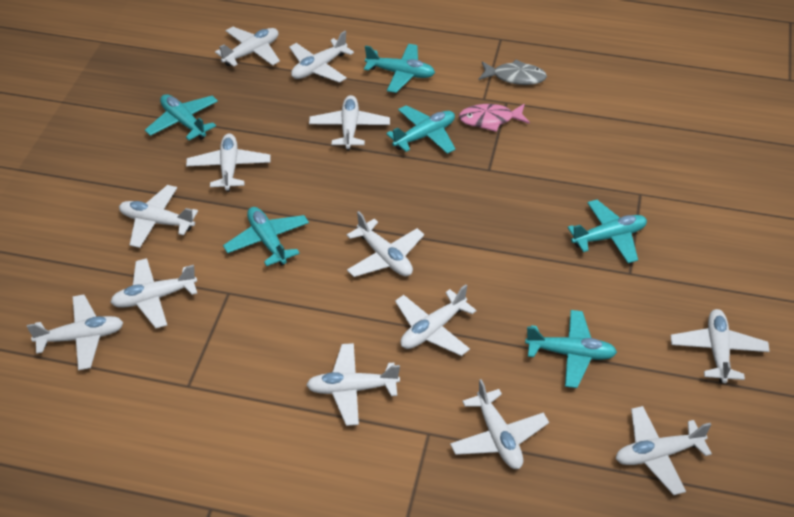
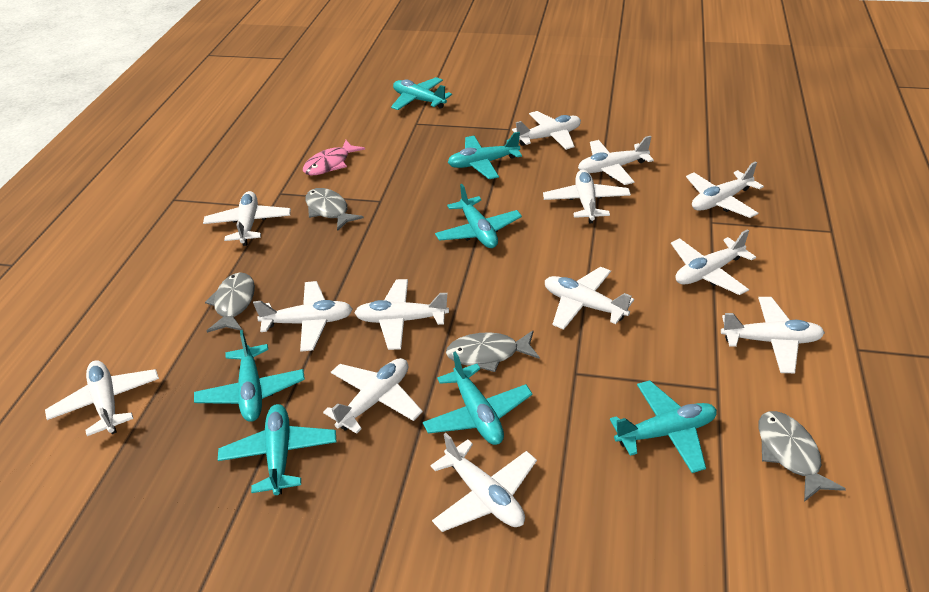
grey fish: 1 -> 4
turquoise plane: 6 -> 7

